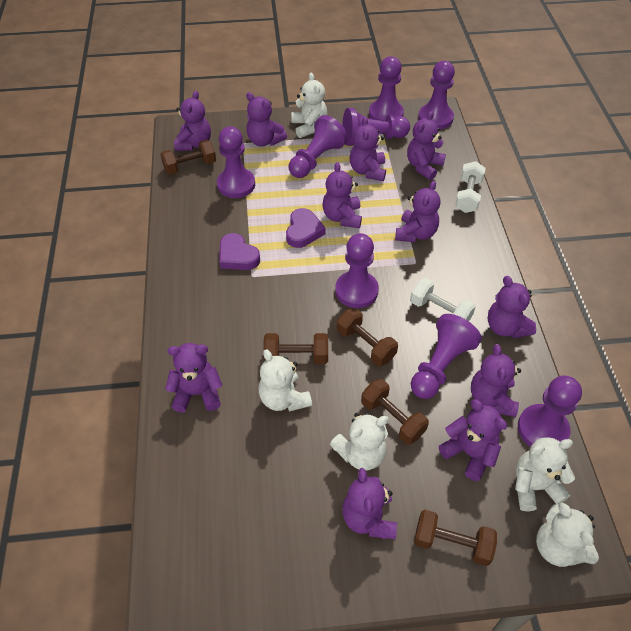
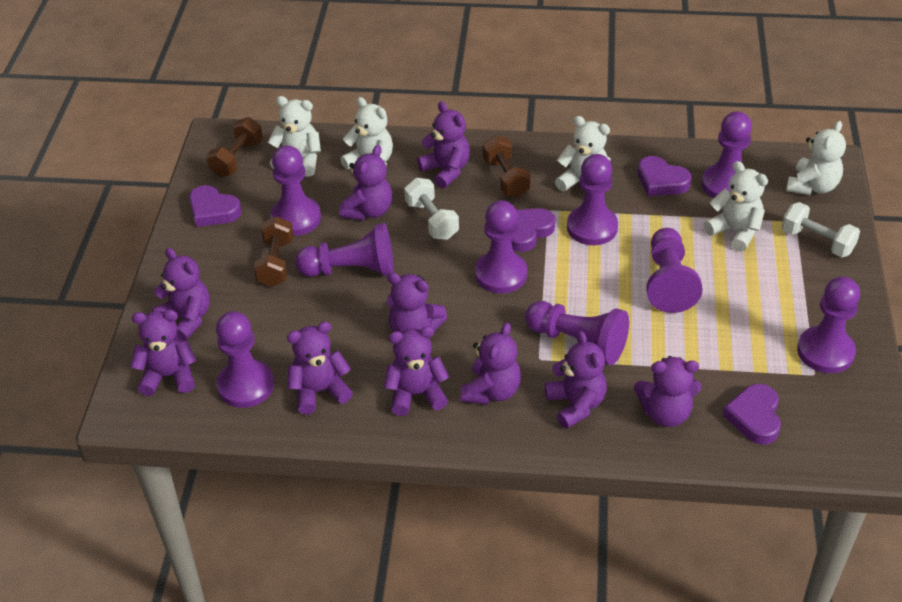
brown dumbbell: 5 -> 3
purple heart: 2 -> 4
purple pawn: 8 -> 9
purple teddy bear: 11 -> 10

